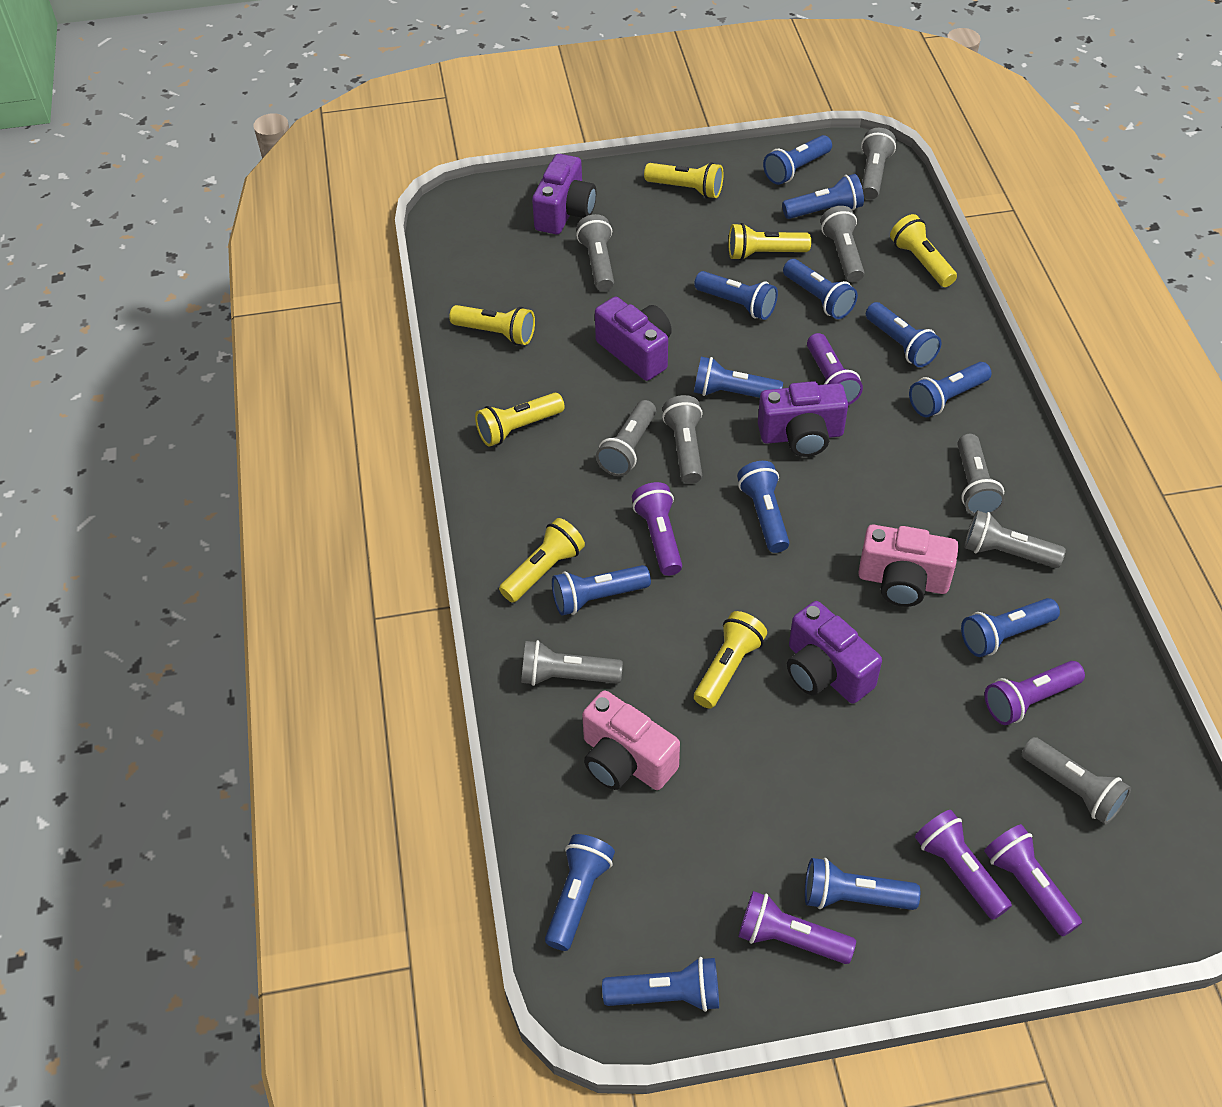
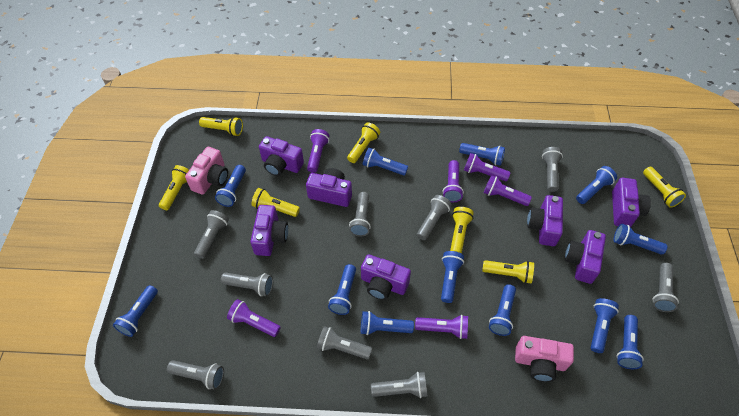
blue flashlight: 13 -> 12
purple camera: 4 -> 7

